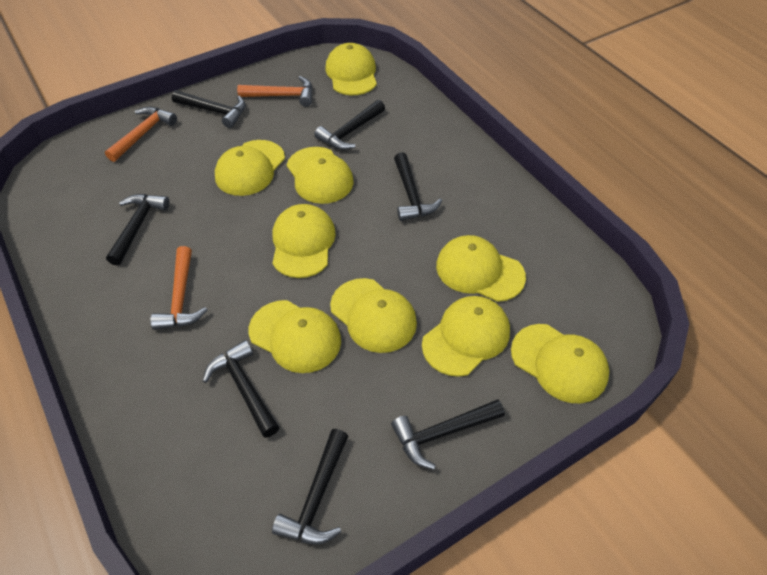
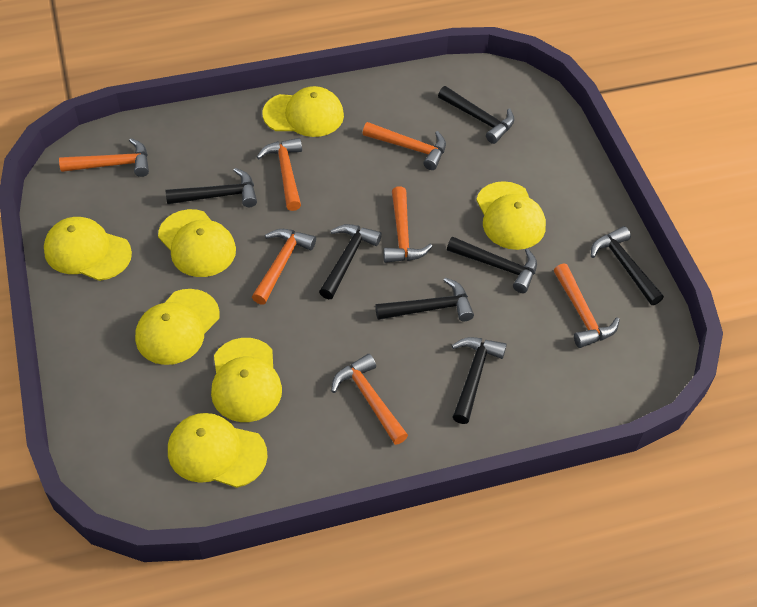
orange hammer: 3 -> 7
yellow cap: 9 -> 7

